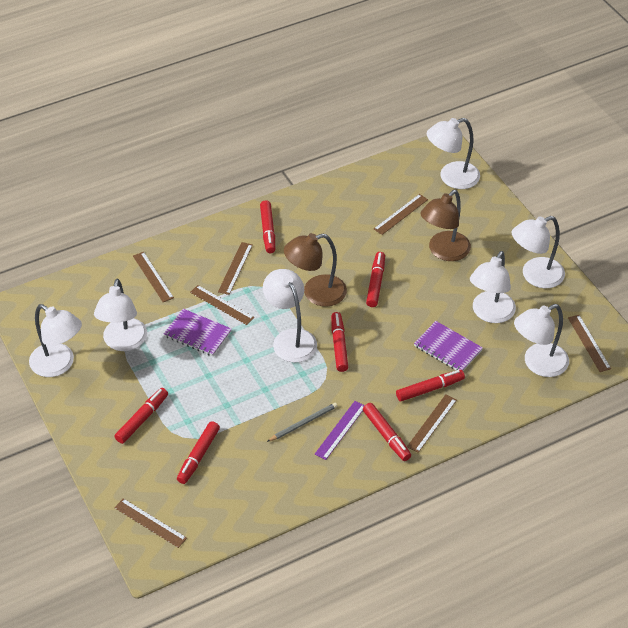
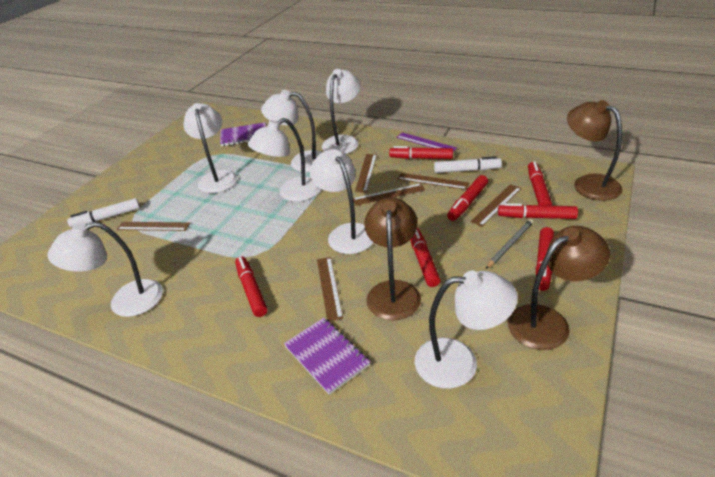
brown lamp: 2 -> 3
brown ruler: 7 -> 6
white marker: 0 -> 2

